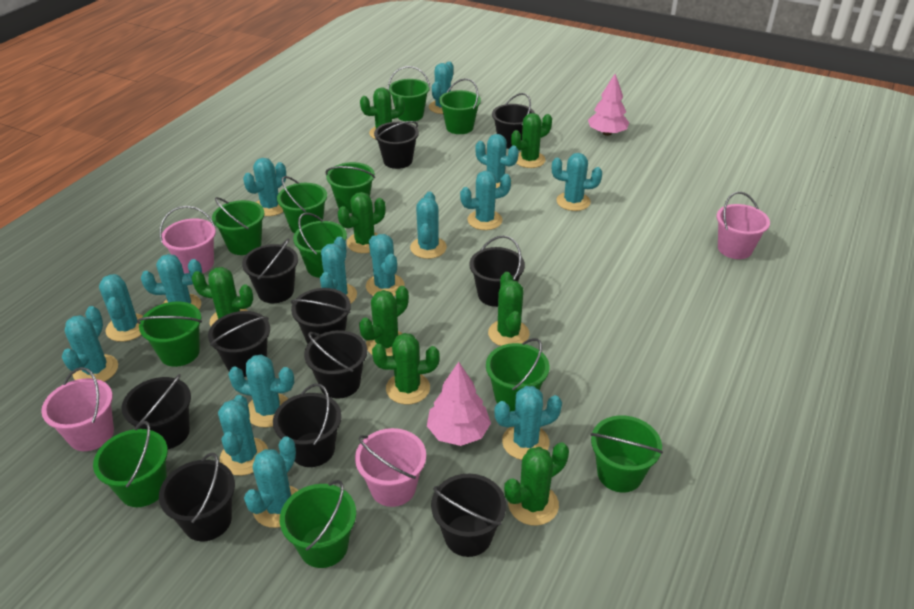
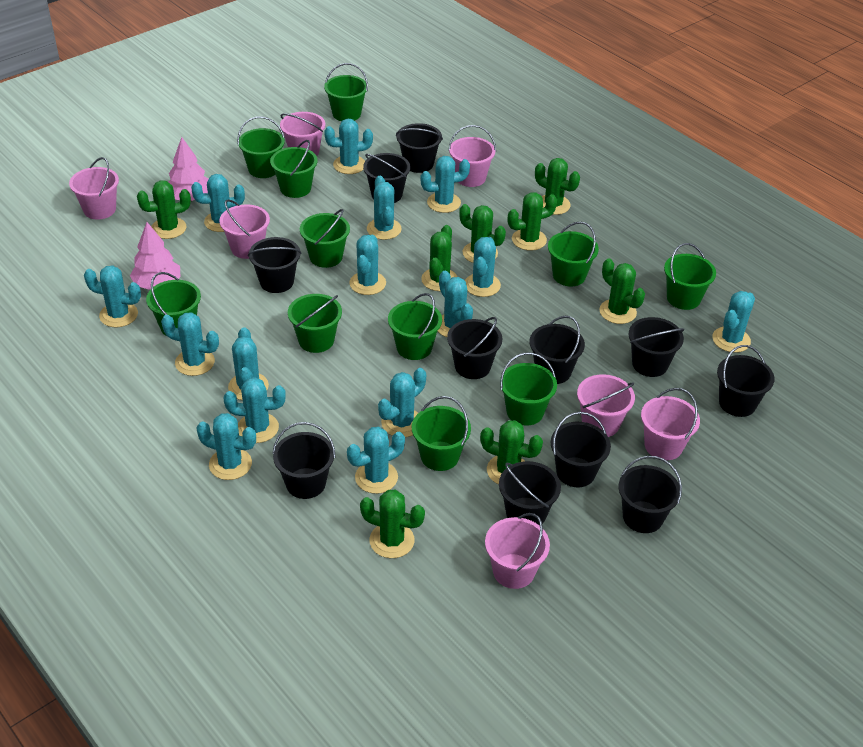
pink bucket: 4 -> 7

